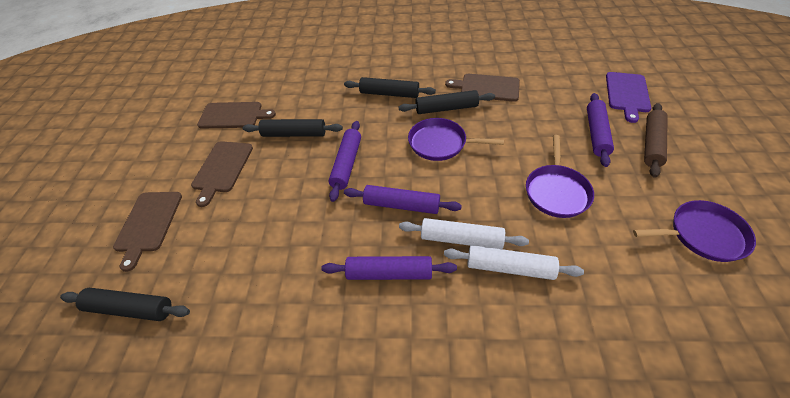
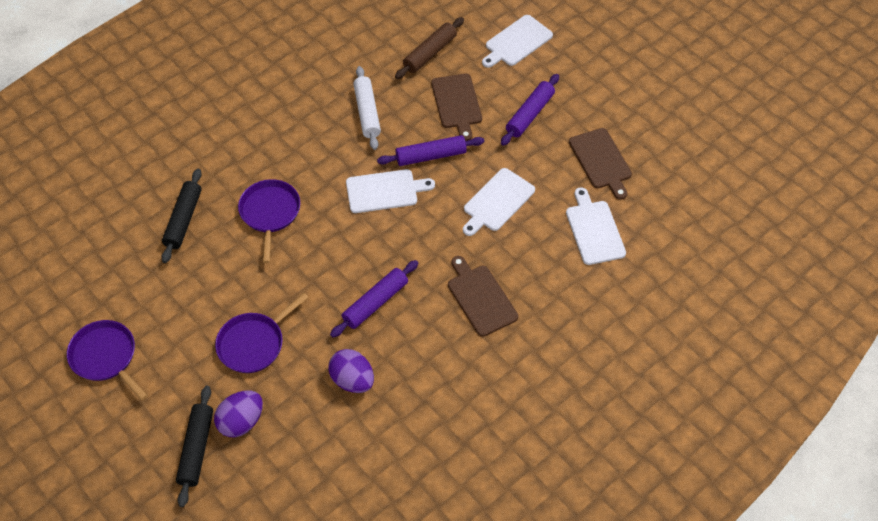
black rolling pin: 4 -> 2
brown cutting board: 4 -> 3
purple cutting board: 1 -> 0
purple egg: 0 -> 2
purple rolling pin: 4 -> 3
white cutting board: 0 -> 4
white rolling pin: 2 -> 1

